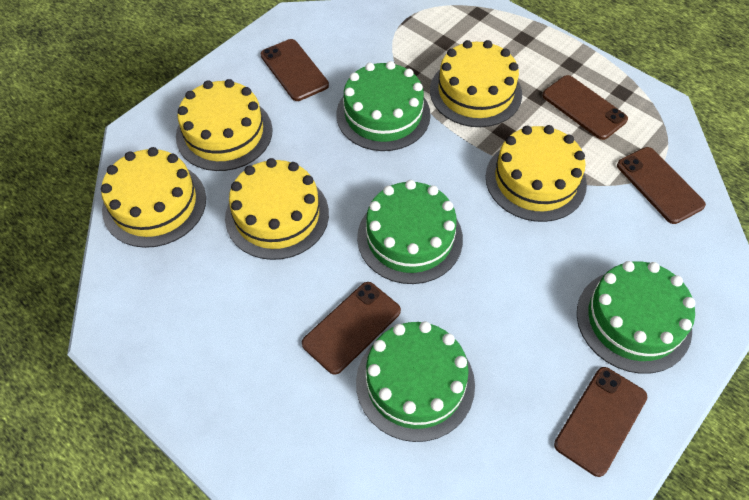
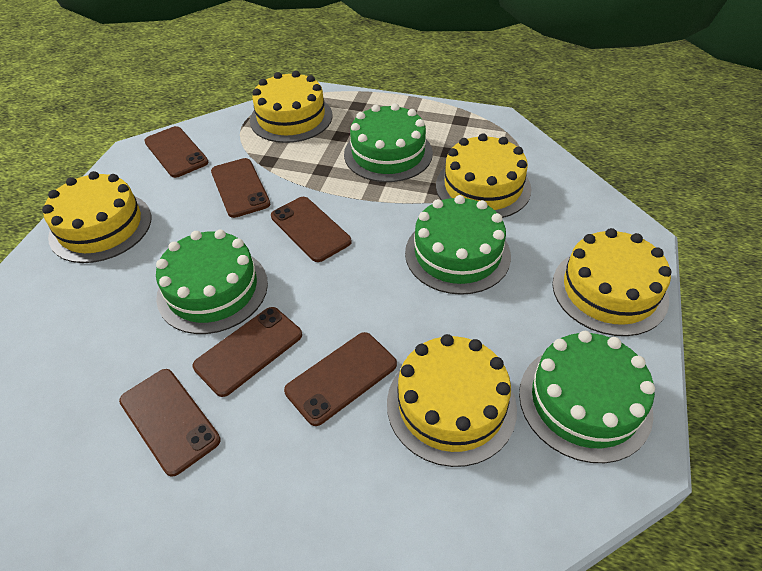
brown phone: 5 -> 6

